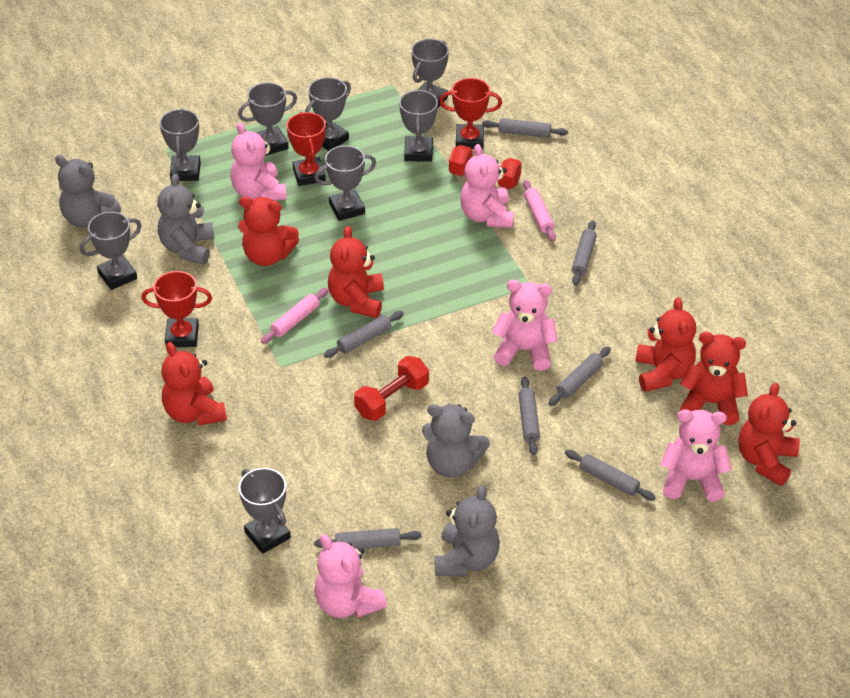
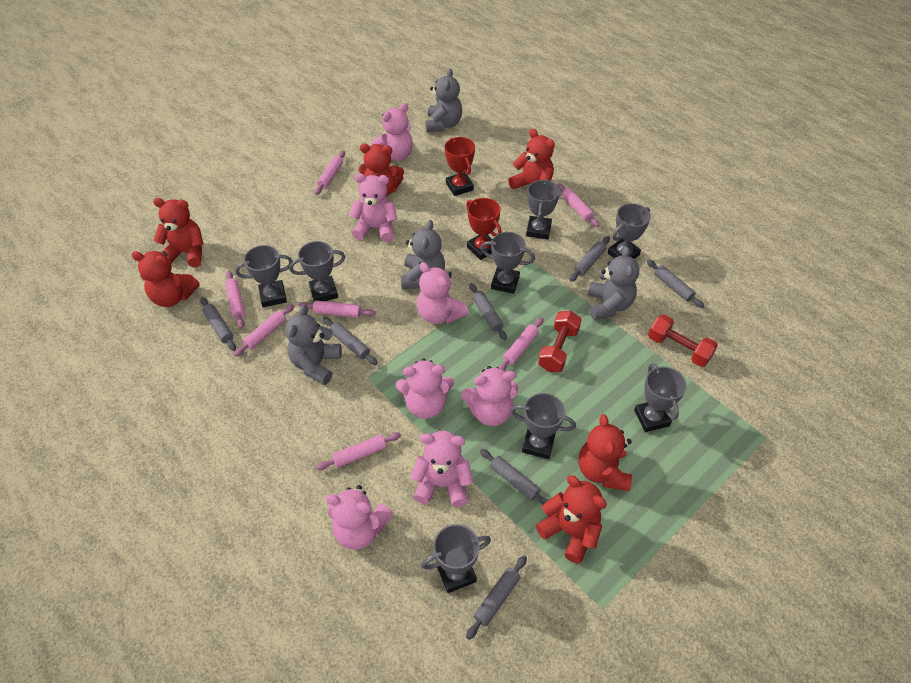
pink rolling pin: 2 -> 7
pink teddy bear: 5 -> 7
red trophy: 3 -> 2

